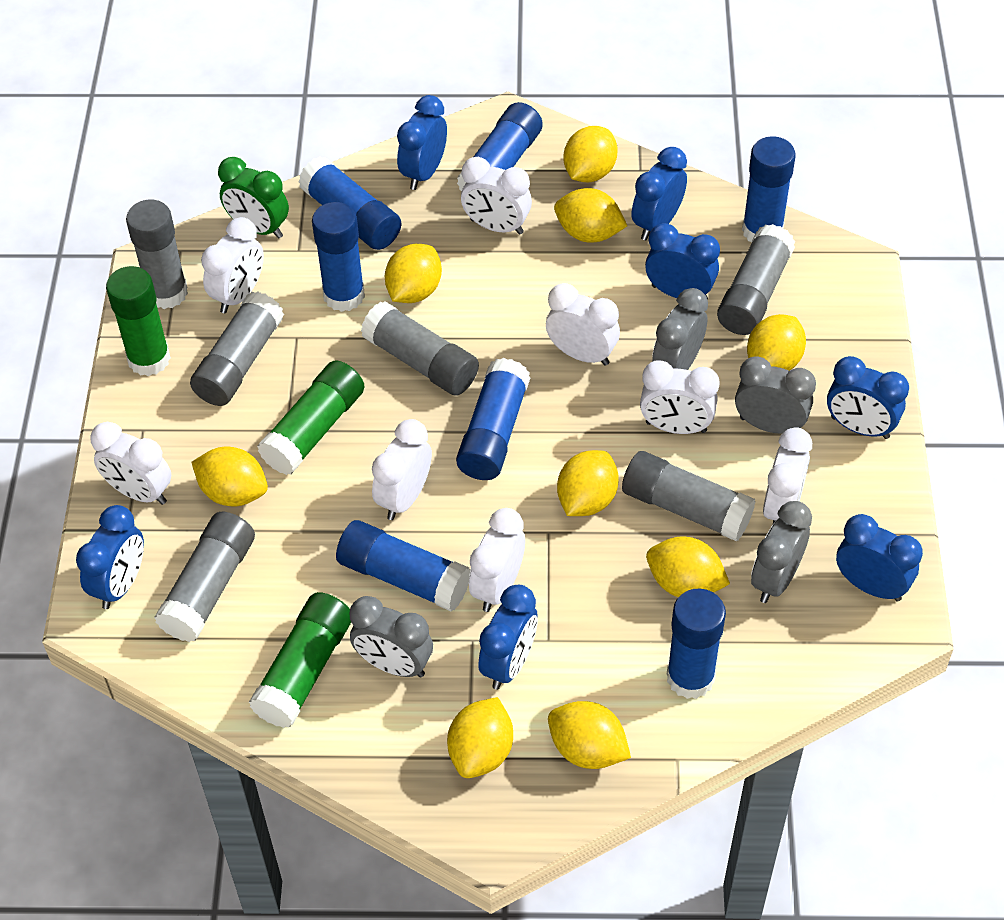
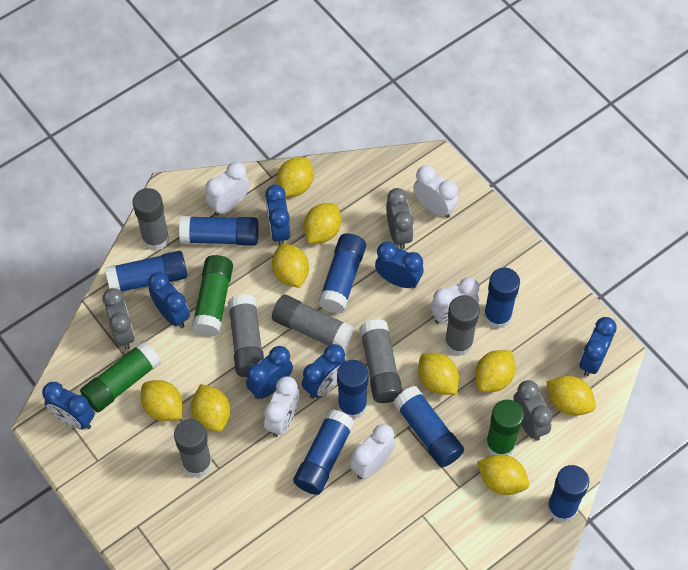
blue glue stick: 7 -> 8
green clock: 1 -> 0
grey clock: 4 -> 3
white clock: 8 -> 5

